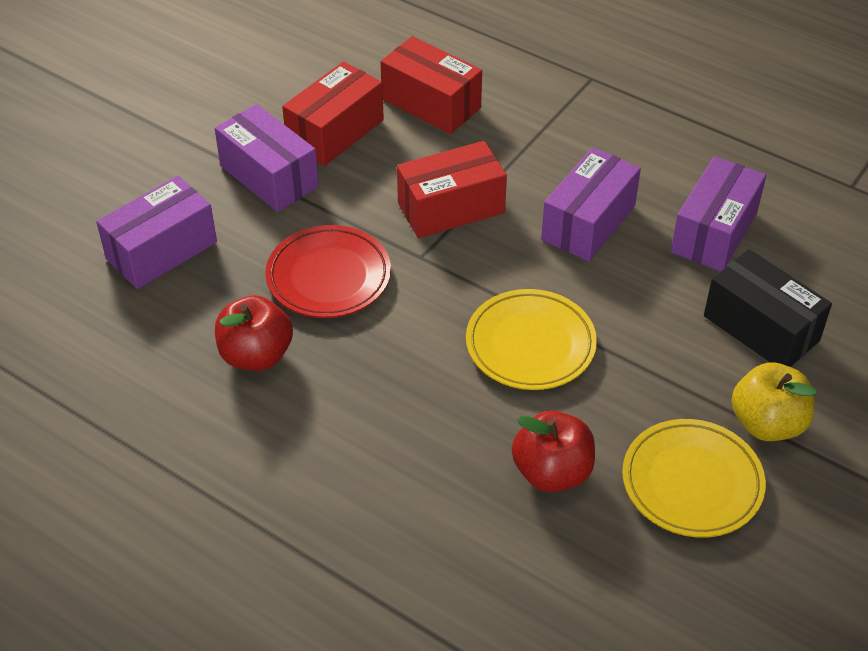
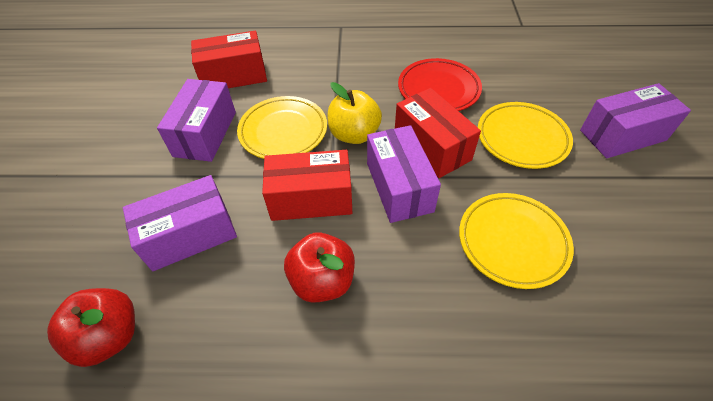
black box: 1 -> 0
yellow plate: 2 -> 3

